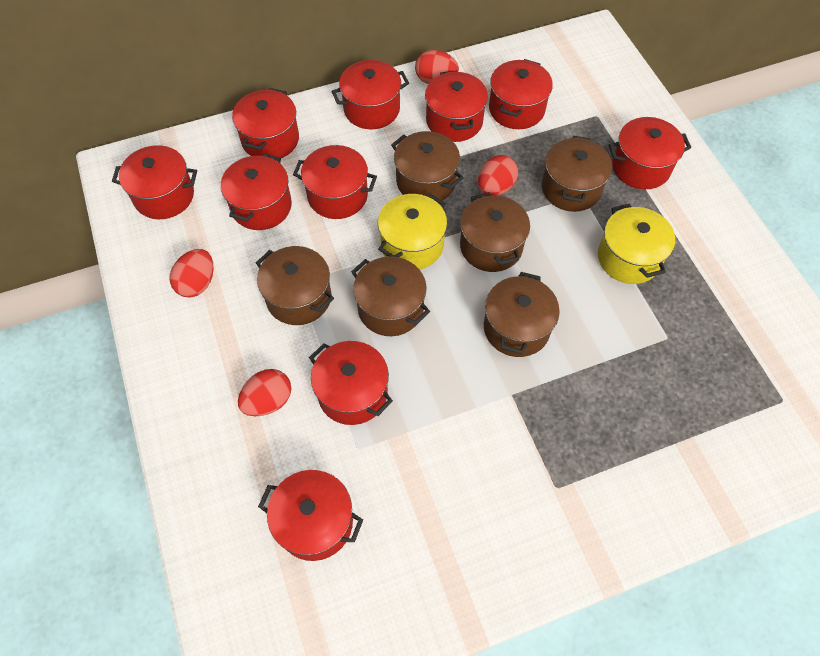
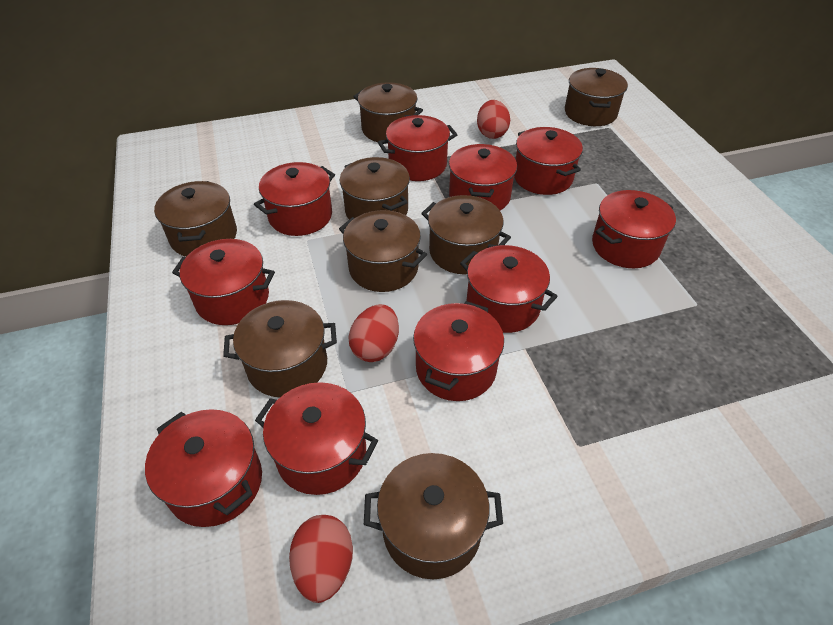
brown pot: 6 -> 8
red egg: 4 -> 3
yellow pot: 2 -> 0

